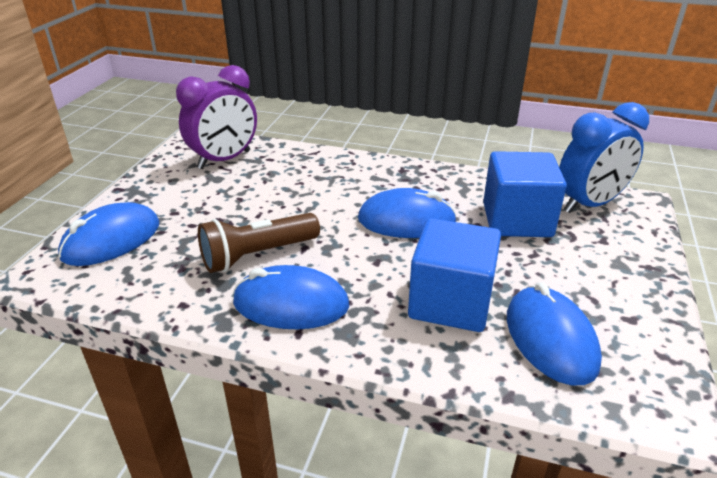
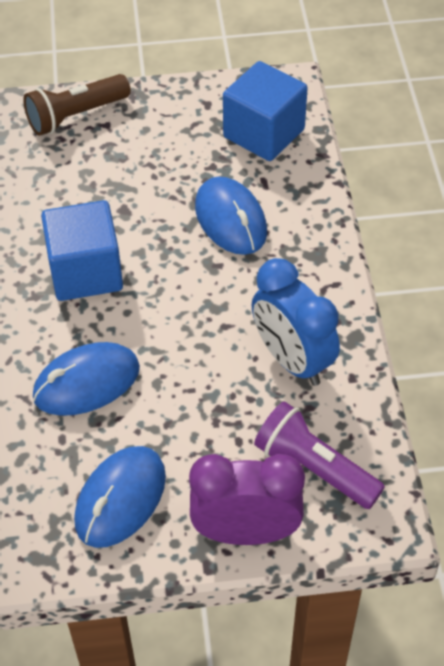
blue mouse: 4 -> 3
purple flashlight: 0 -> 1

